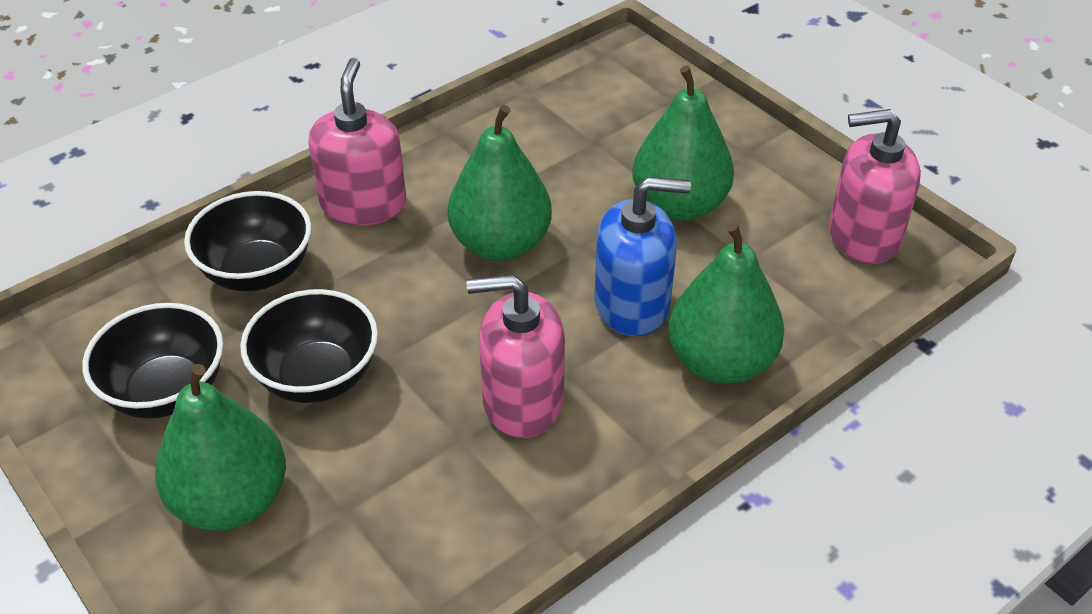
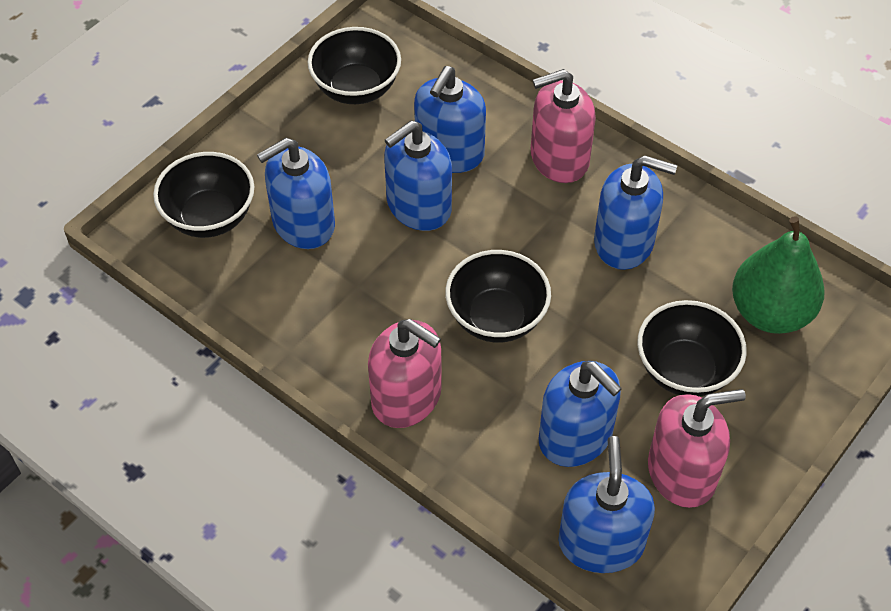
black bowl: 3 -> 4
blue soap dispenser: 1 -> 6
green pear: 4 -> 1

